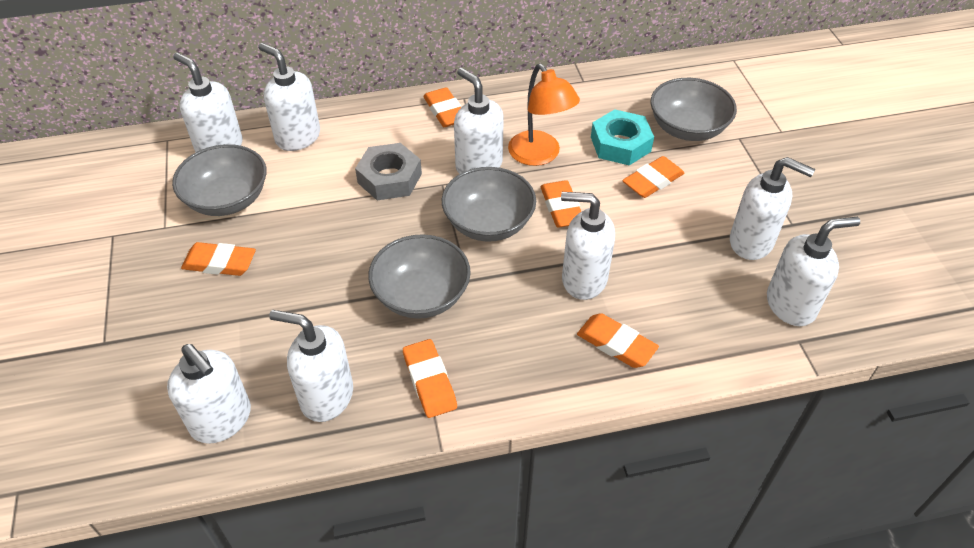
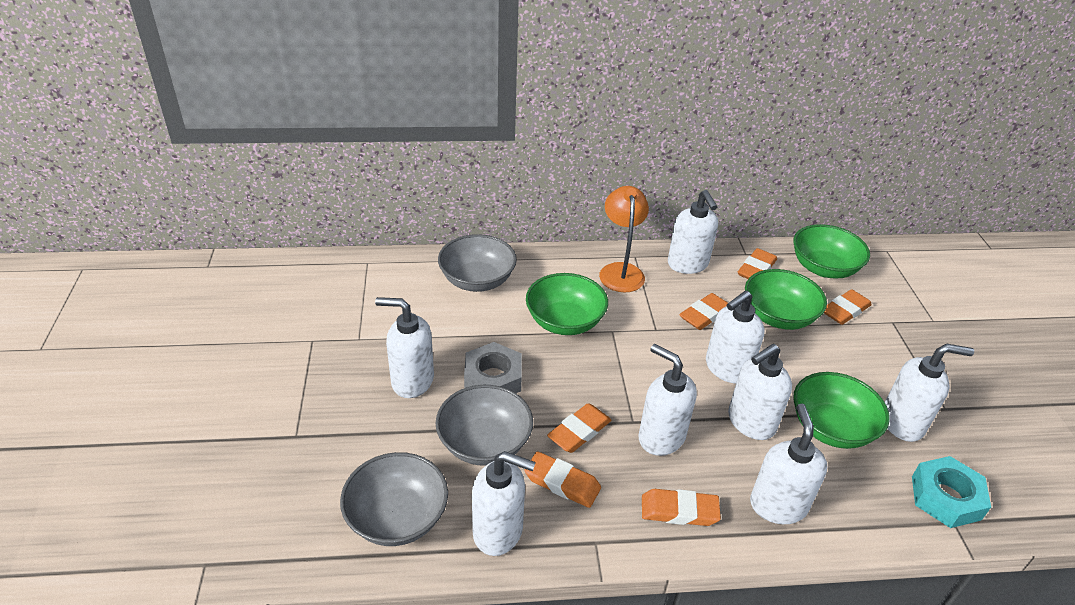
green bowl: 0 -> 4
grey bowl: 4 -> 3

